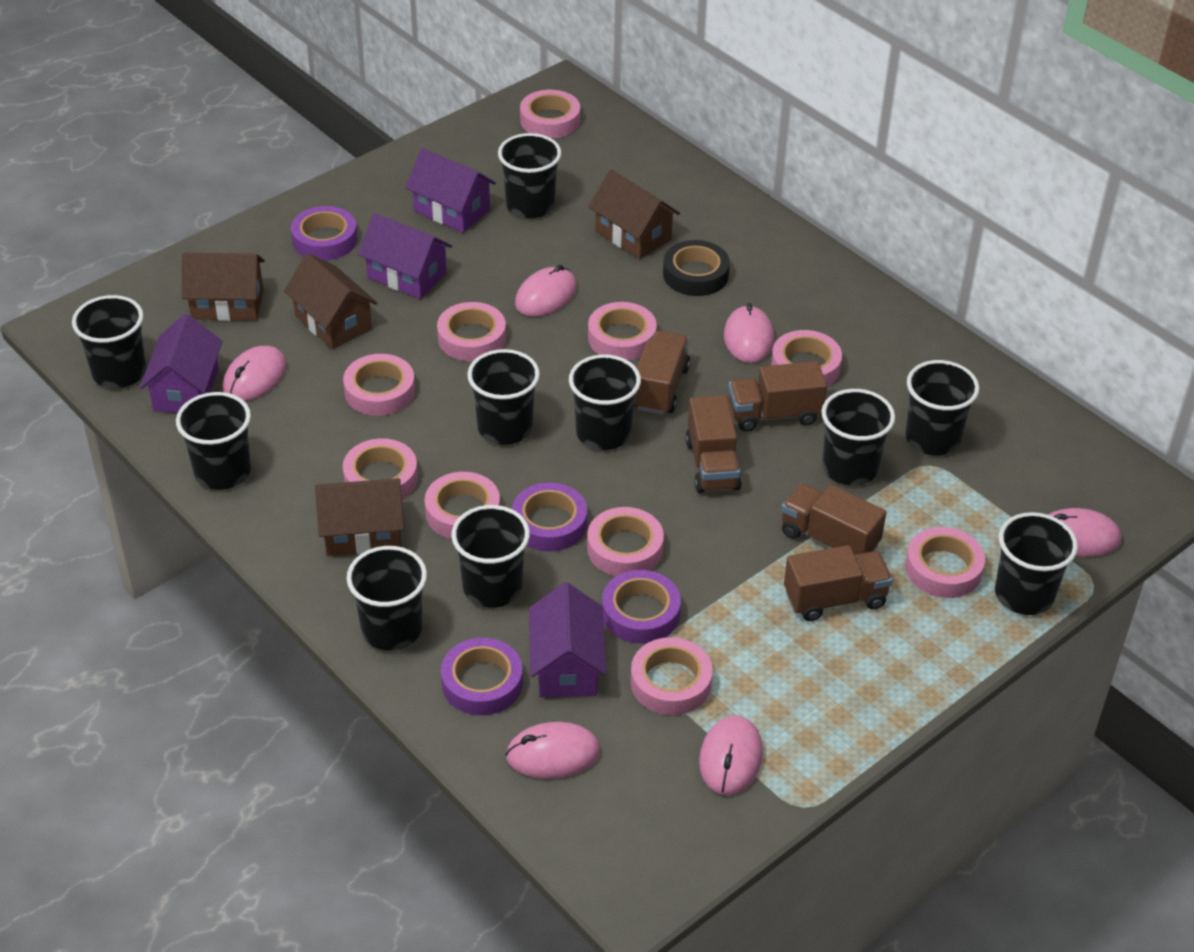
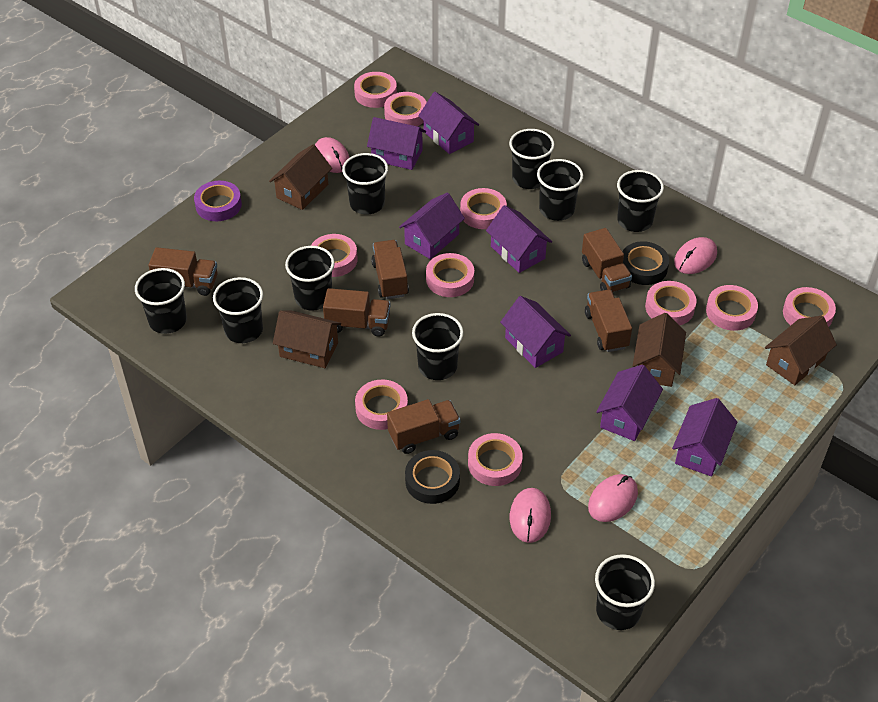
black cup: 10 -> 9
black tape: 1 -> 2
brown truck: 5 -> 6
pink mouse: 6 -> 4
purple house: 4 -> 7
purple tape: 4 -> 1

